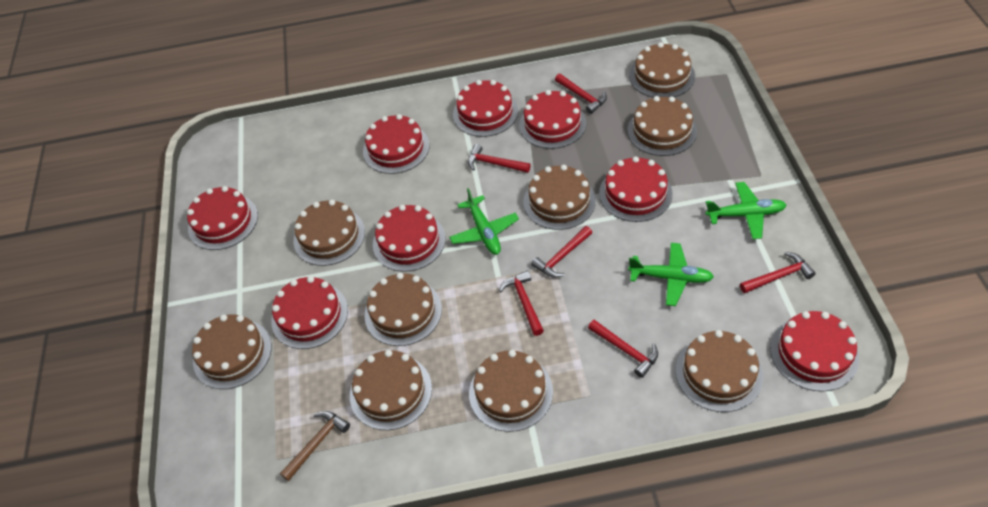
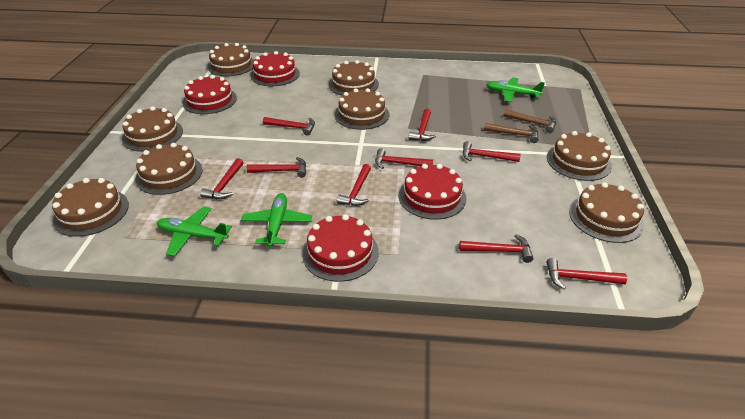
brown cake: 9 -> 8
brown hammer: 1 -> 2
red cake: 8 -> 4
red hammer: 6 -> 9

